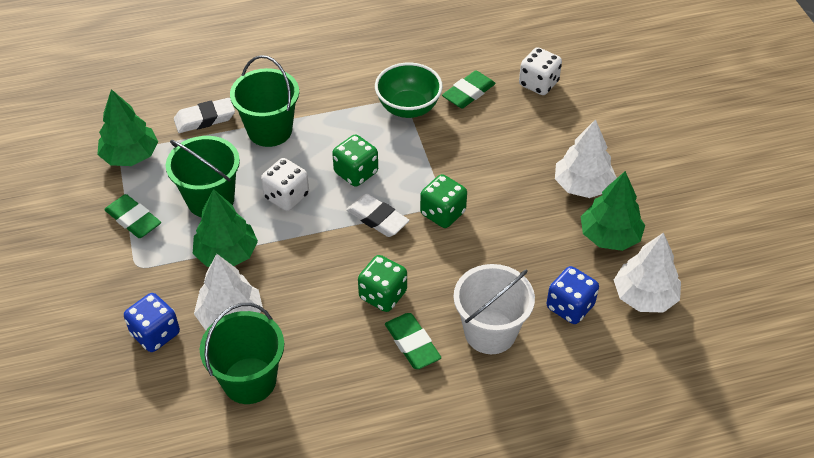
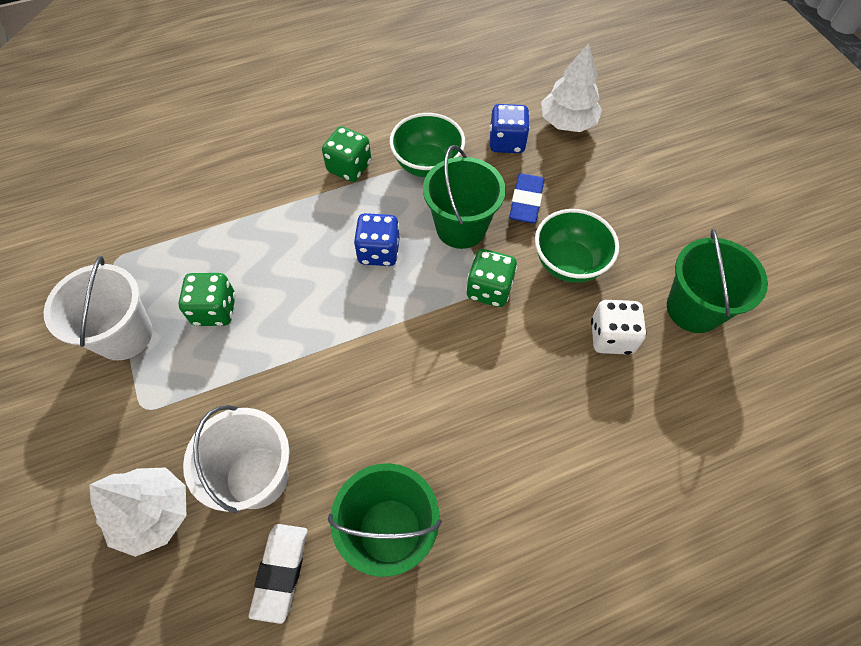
blue eraser: 0 -> 1
green bowl: 1 -> 2
green eraser: 3 -> 0
green tree: 3 -> 0
white bucket: 1 -> 2
white dice: 2 -> 1
white eraser: 2 -> 1
white tree: 3 -> 2

